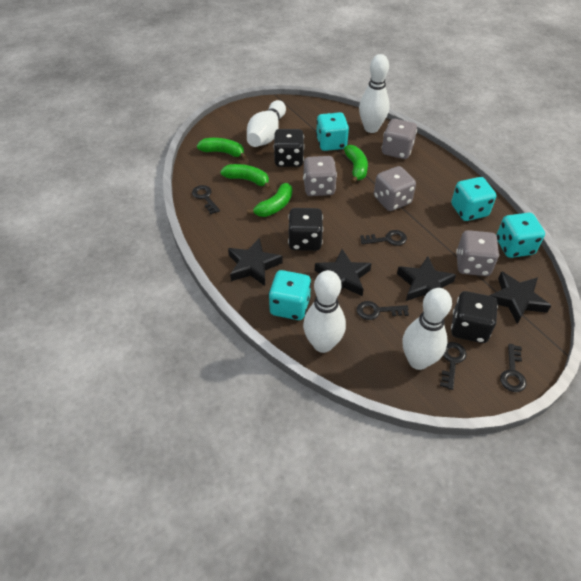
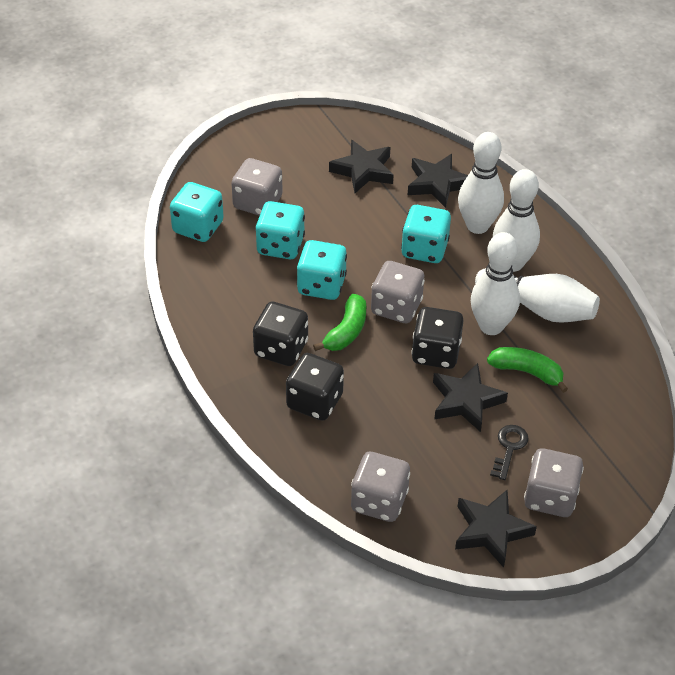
black key: 5 -> 1
green banana: 4 -> 2

